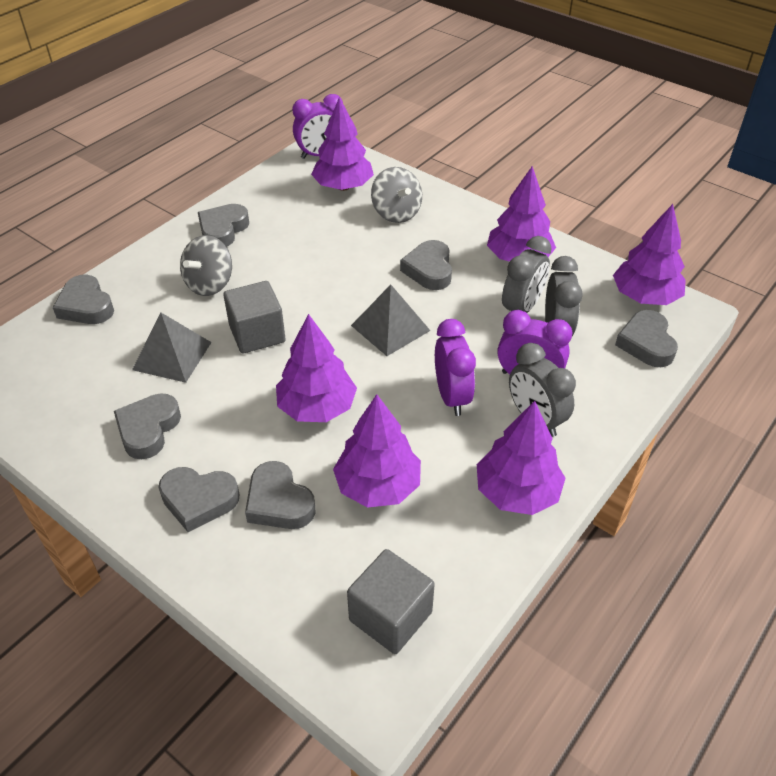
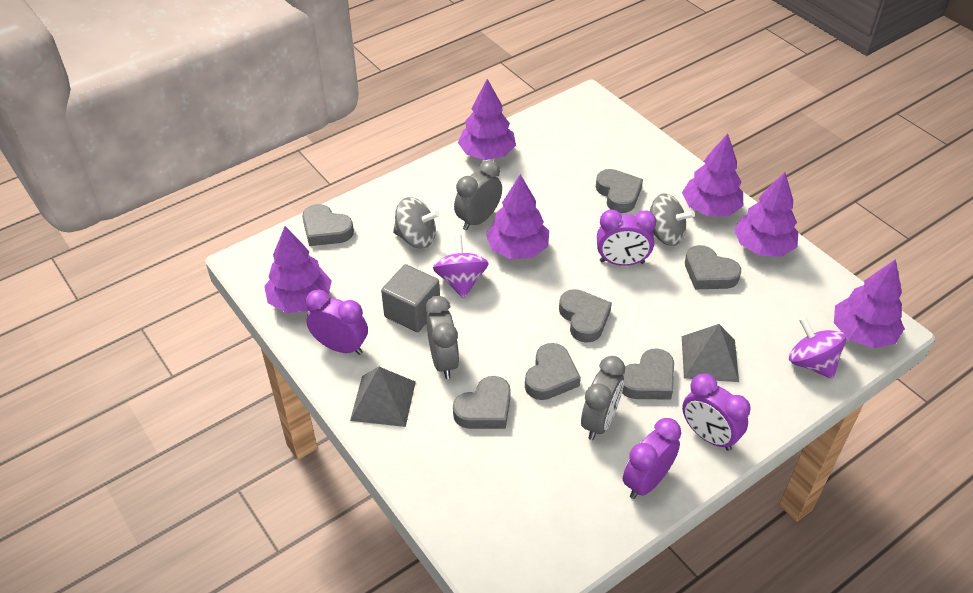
grey cube: 2 -> 1
purple clock: 3 -> 4
purple spinning top: 0 -> 2

